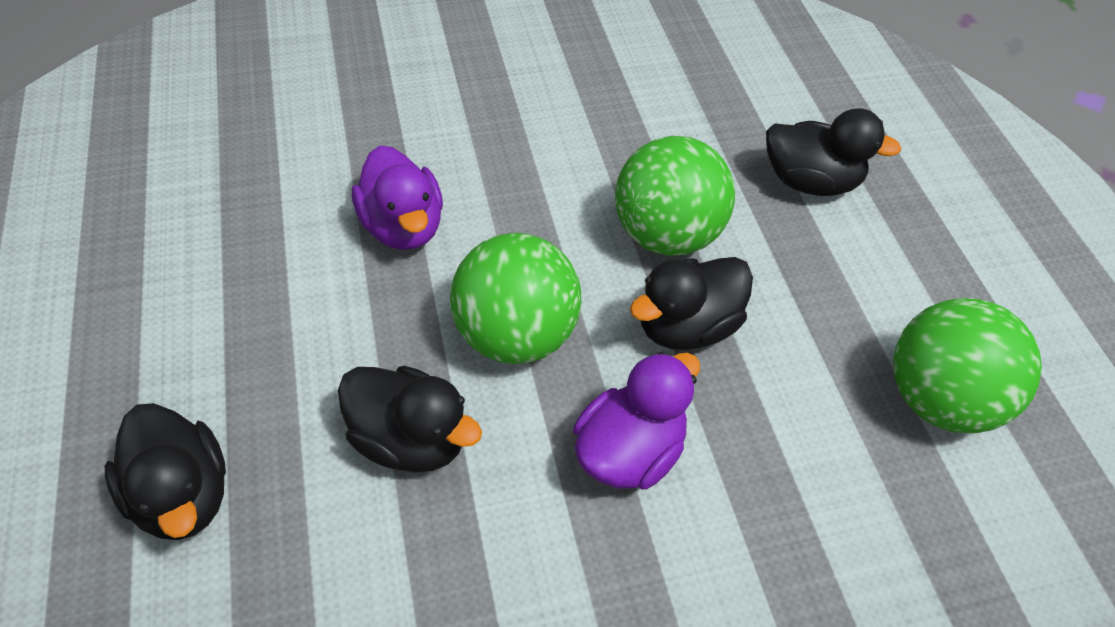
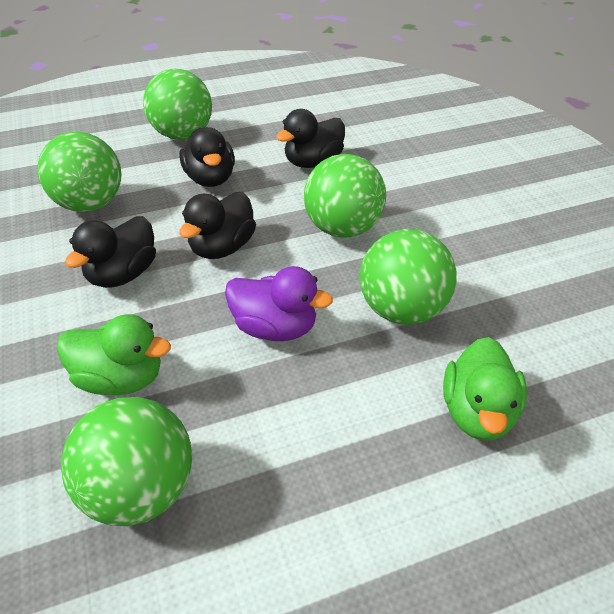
green ball: 3 -> 5
green duck: 0 -> 2
purple duck: 2 -> 1

